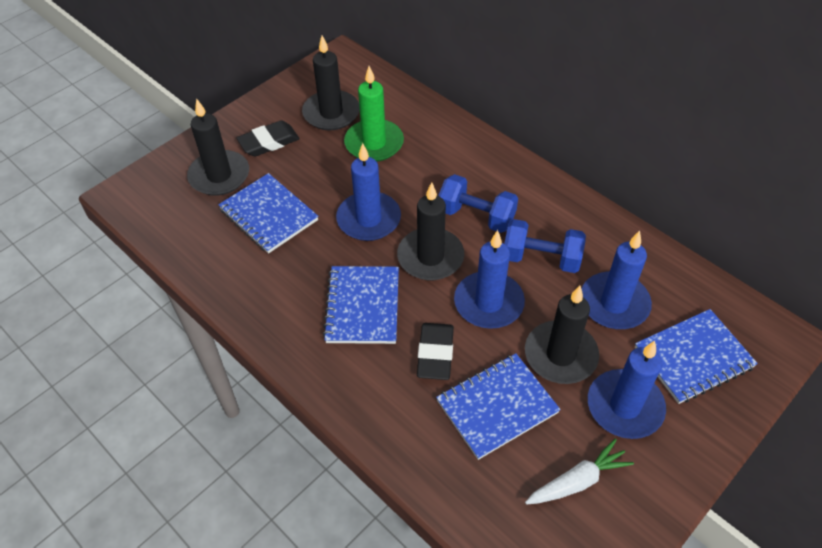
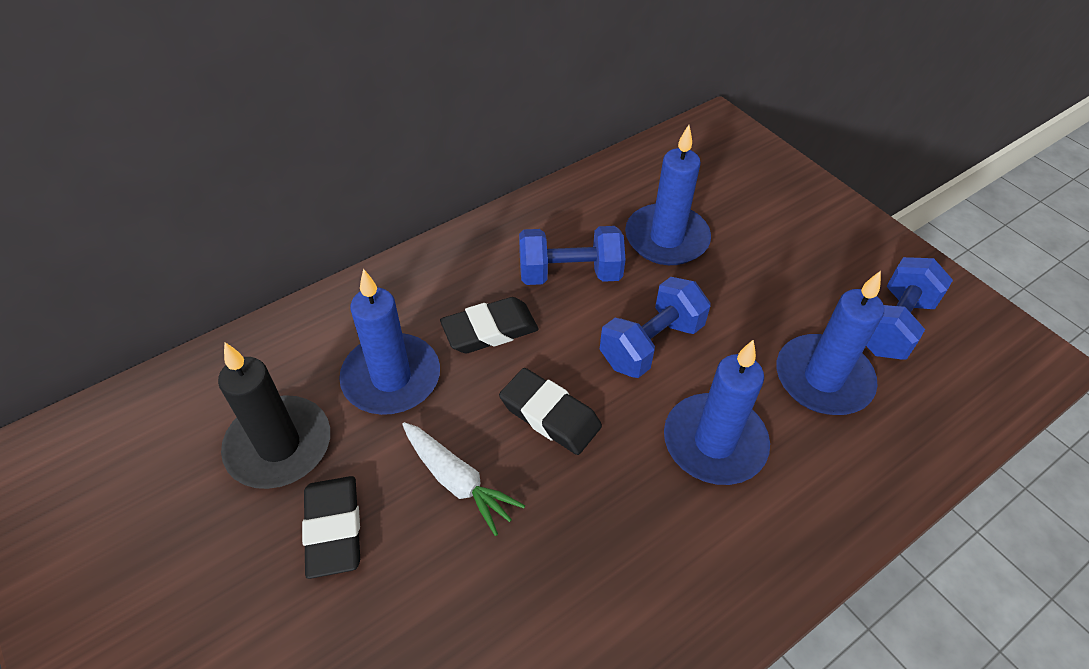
black candle: 4 -> 1
black eraser: 2 -> 3
blue dumbbell: 2 -> 3
blue notebook: 4 -> 0
green candle: 1 -> 0

